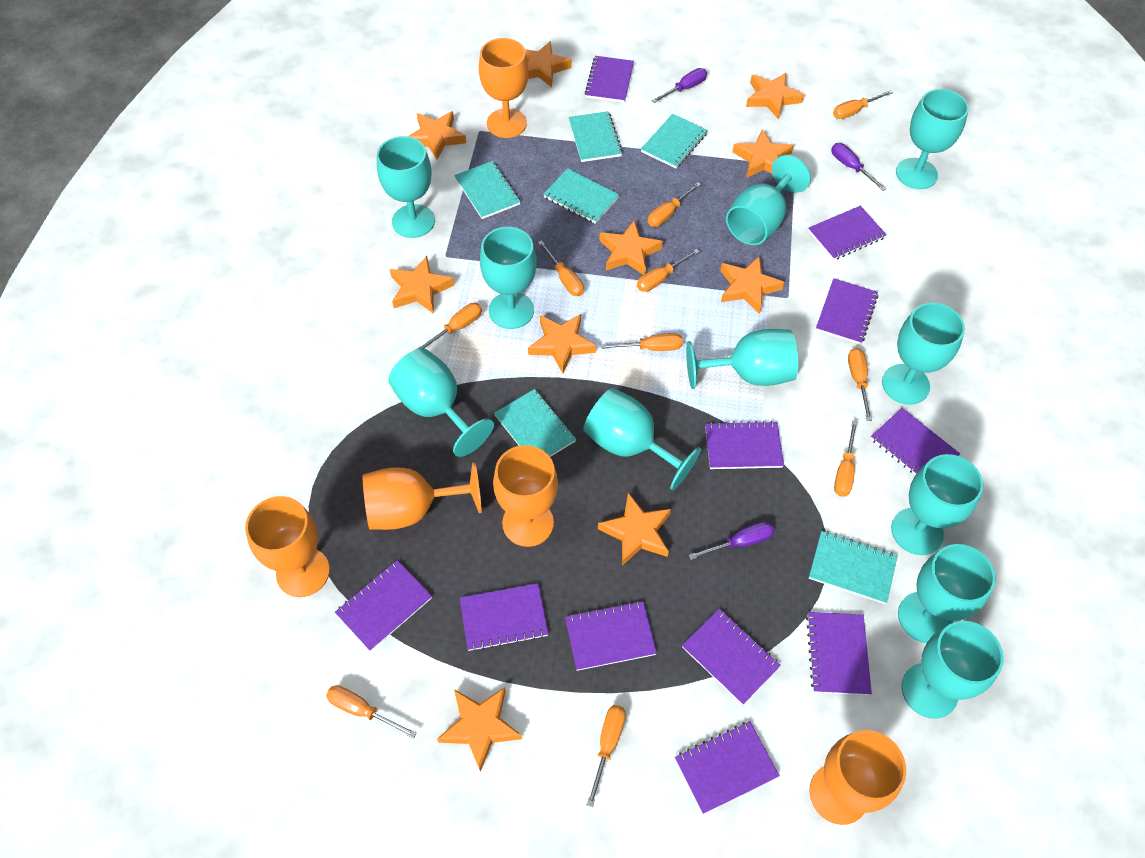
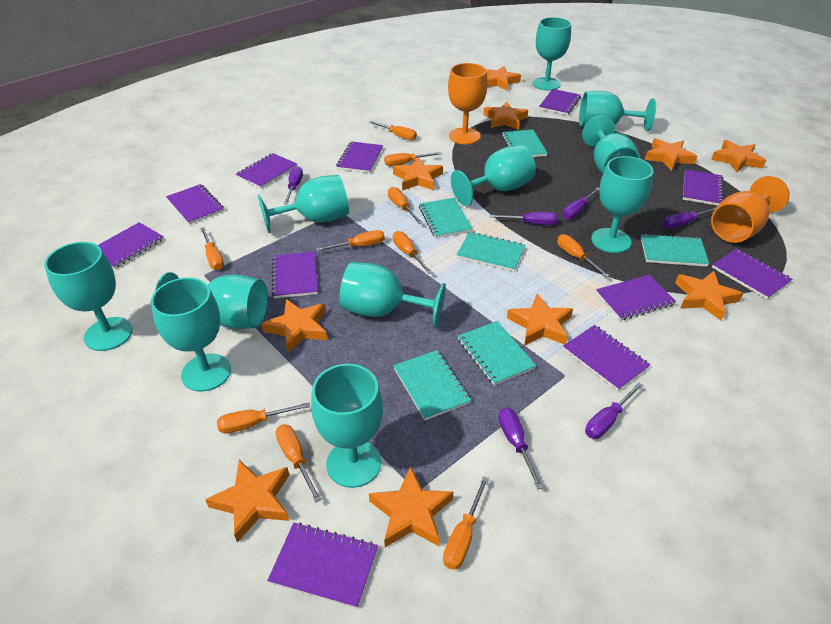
orange goblet: 5 -> 2
purple screwdriver: 3 -> 6

